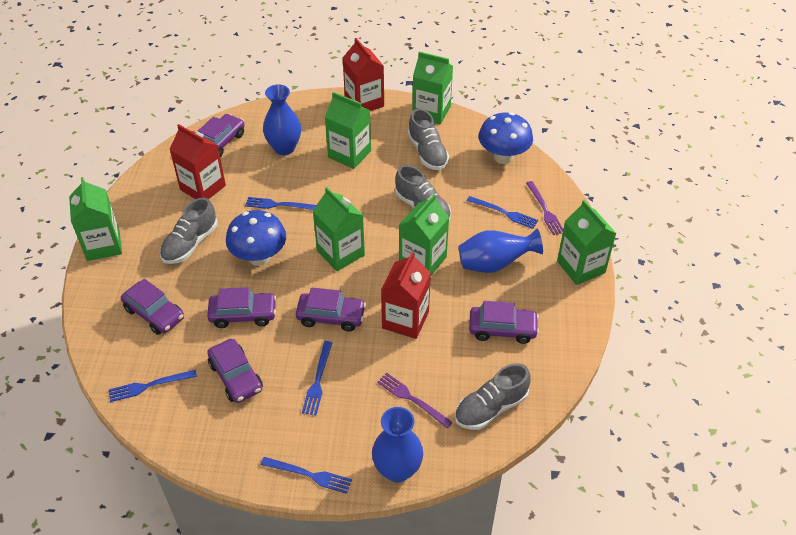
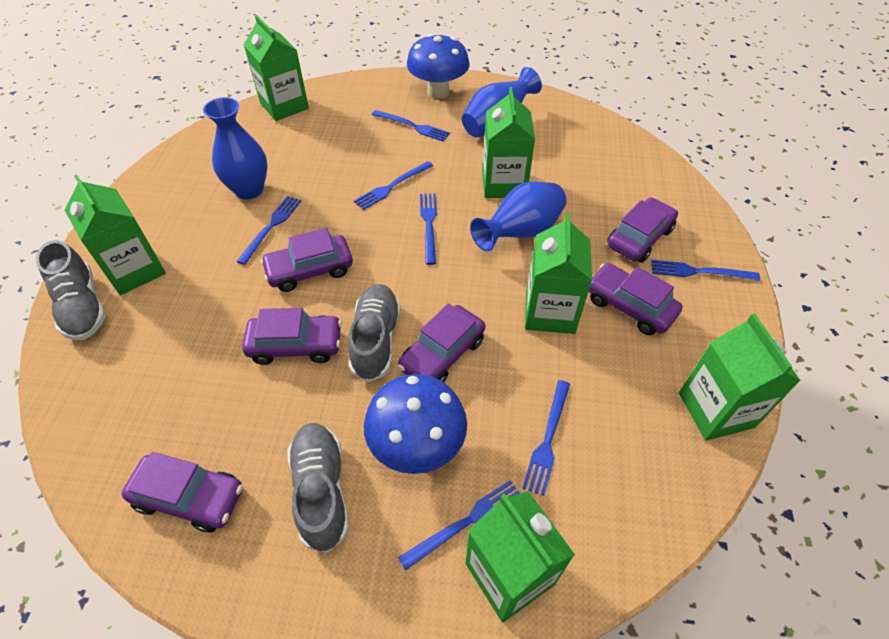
blue fork: 5 -> 7
grey shoe: 4 -> 3
purple fork: 2 -> 0
red carton: 3 -> 0

